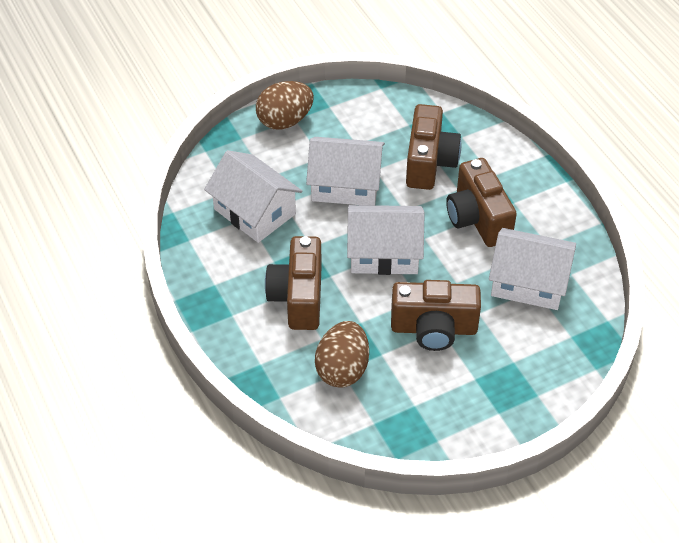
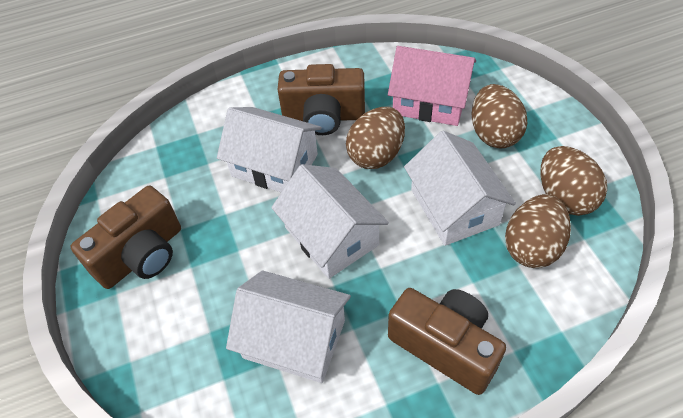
brown camera: 4 -> 3
brown egg: 2 -> 4
pink house: 0 -> 1

